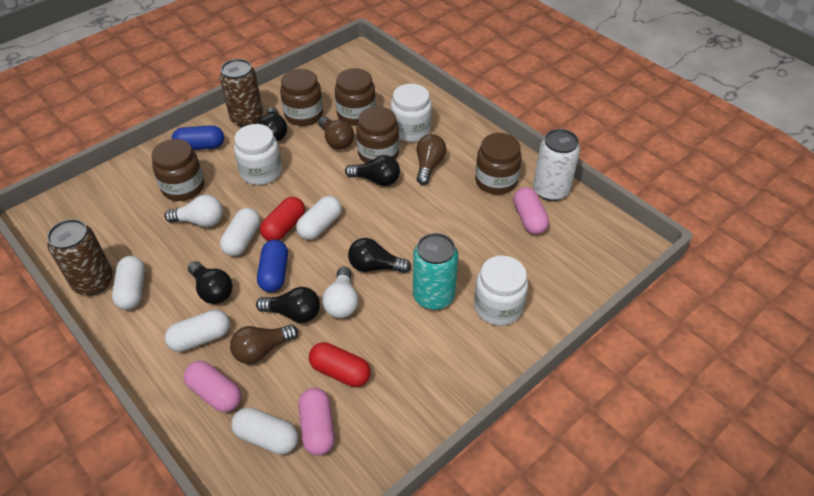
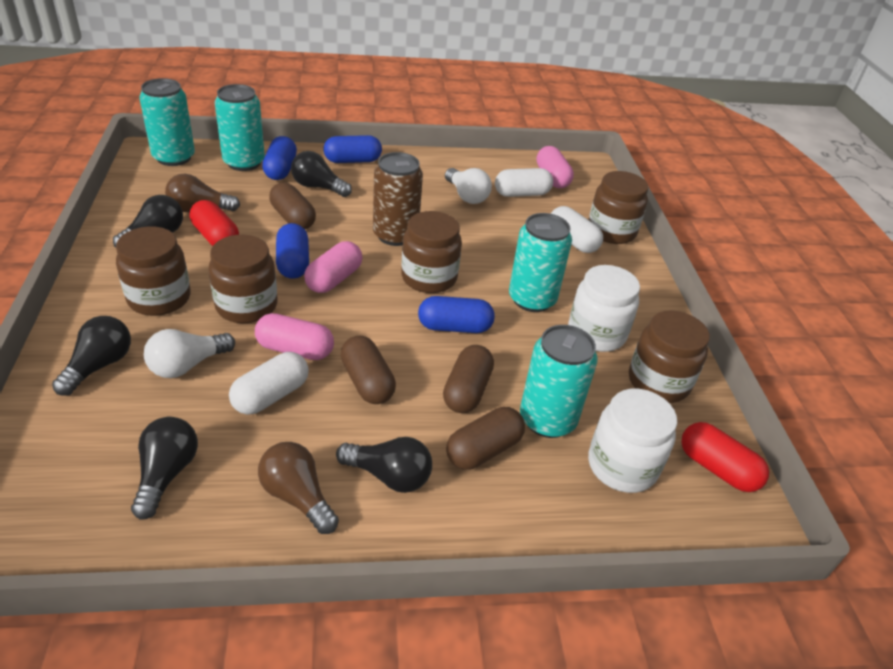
blue capsule: 2 -> 4
brown can: 2 -> 1
brown capsule: 0 -> 4
brown light bulb: 3 -> 2
turquoise can: 1 -> 4
white can: 1 -> 0
white capsule: 5 -> 3
white jar: 3 -> 2

